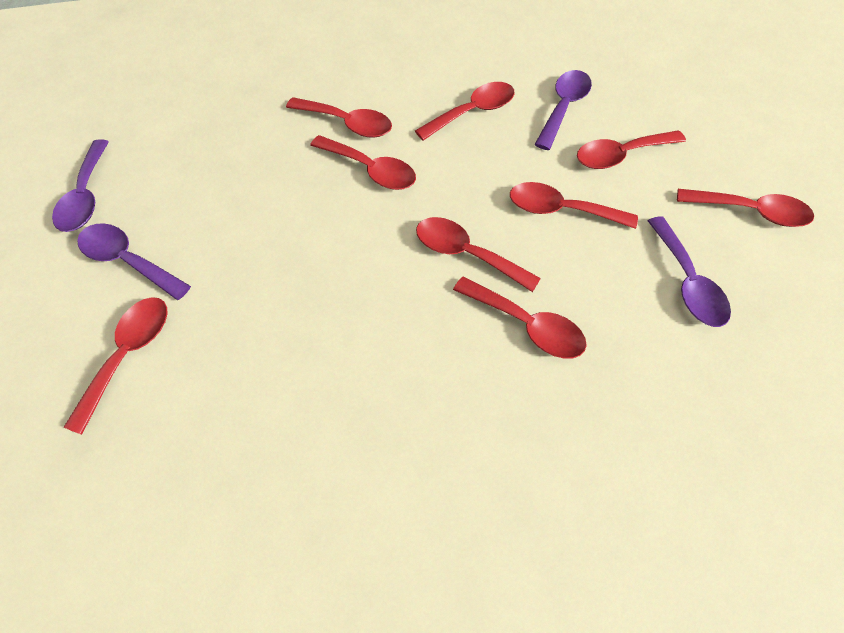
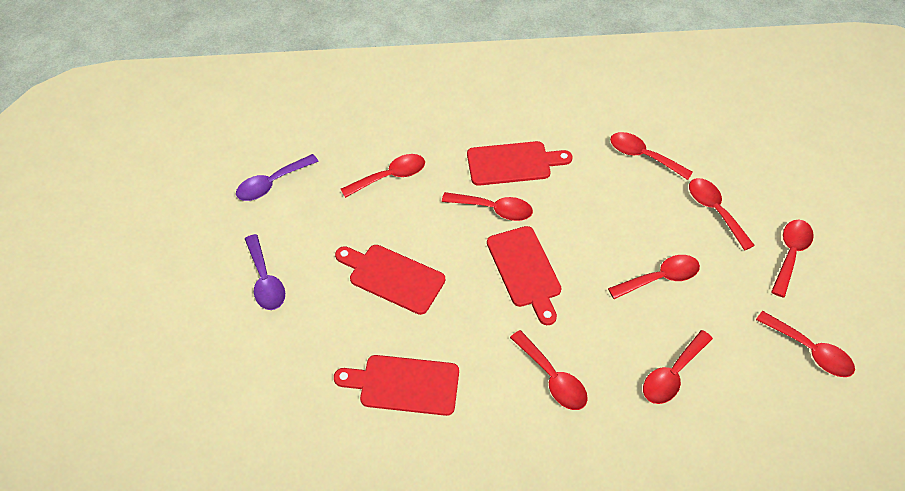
purple spoon: 4 -> 2
red cutting board: 0 -> 4

